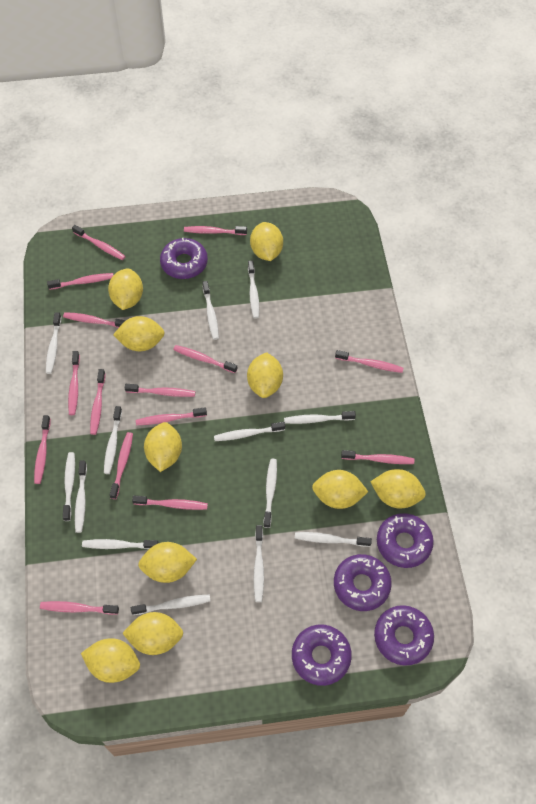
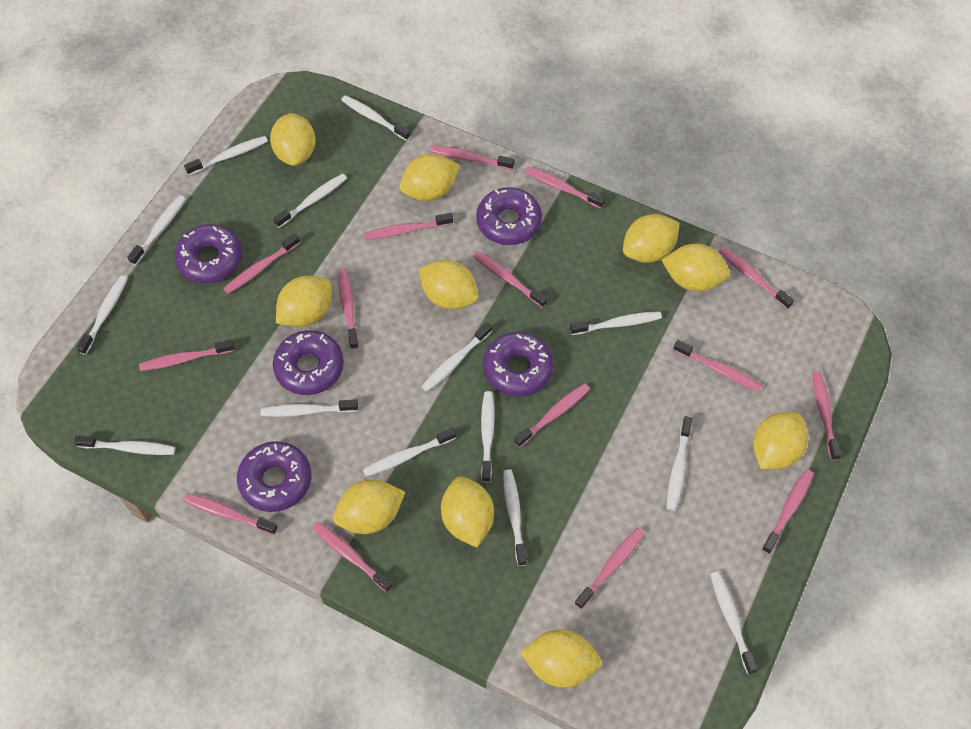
white toothbrush: 13 -> 14

